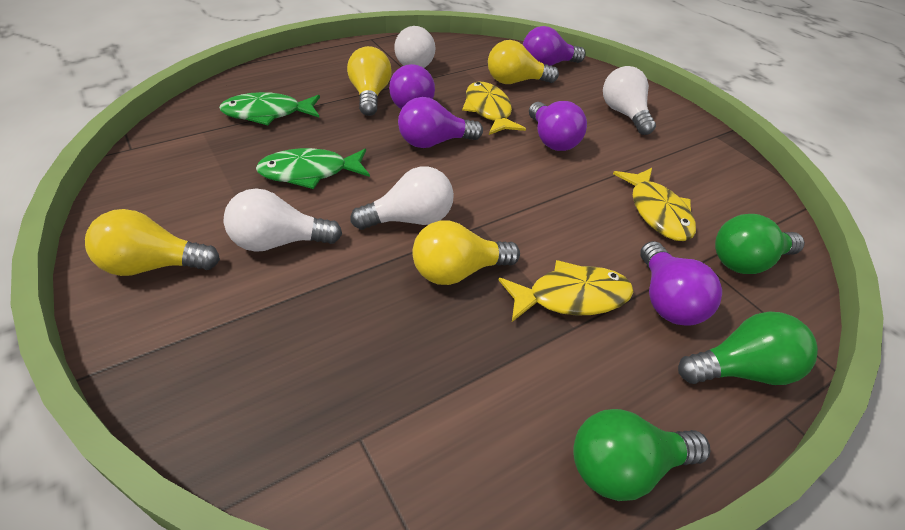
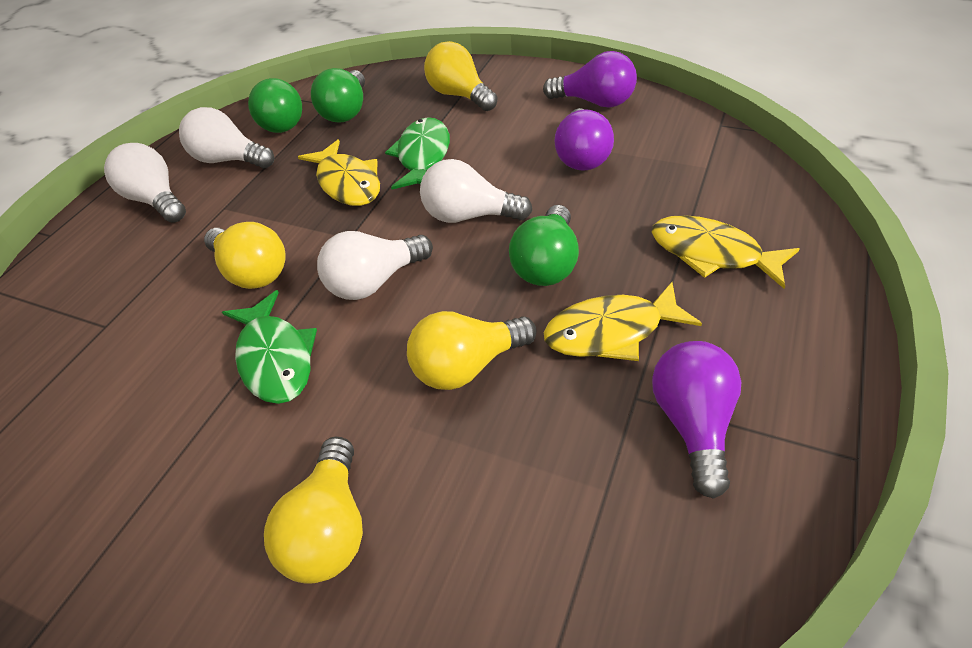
purple light bulb: 5 -> 3

